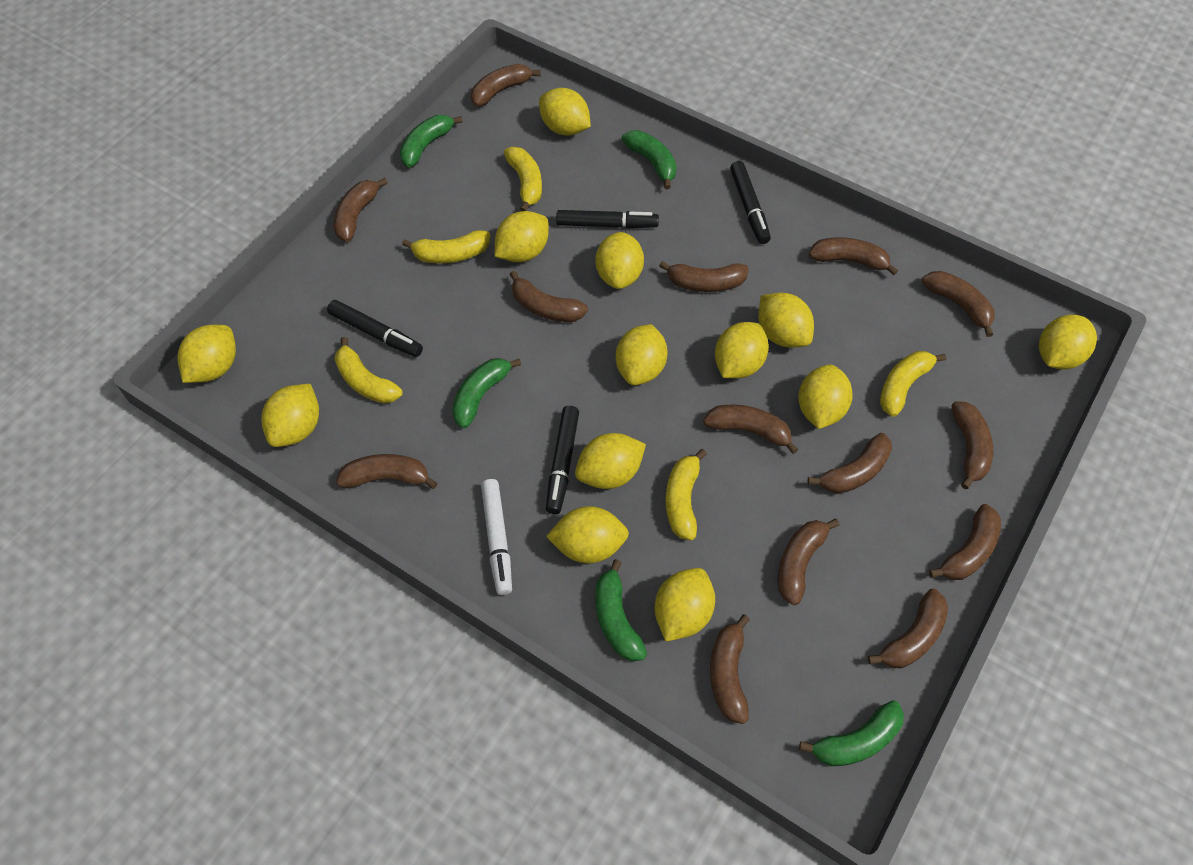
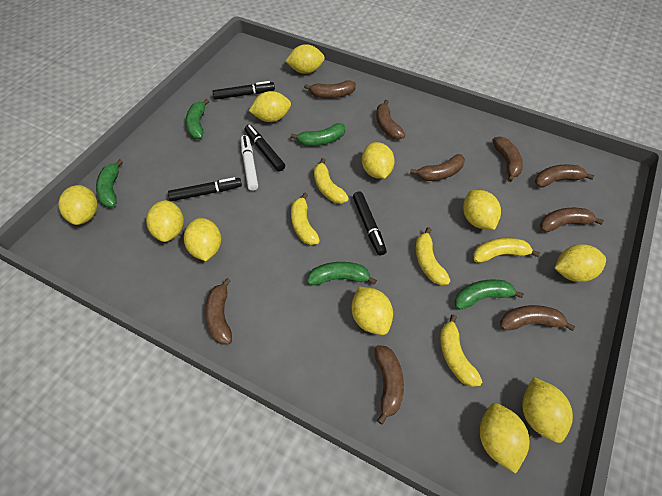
brown banana: 14 -> 9
yellow lemon: 13 -> 11

